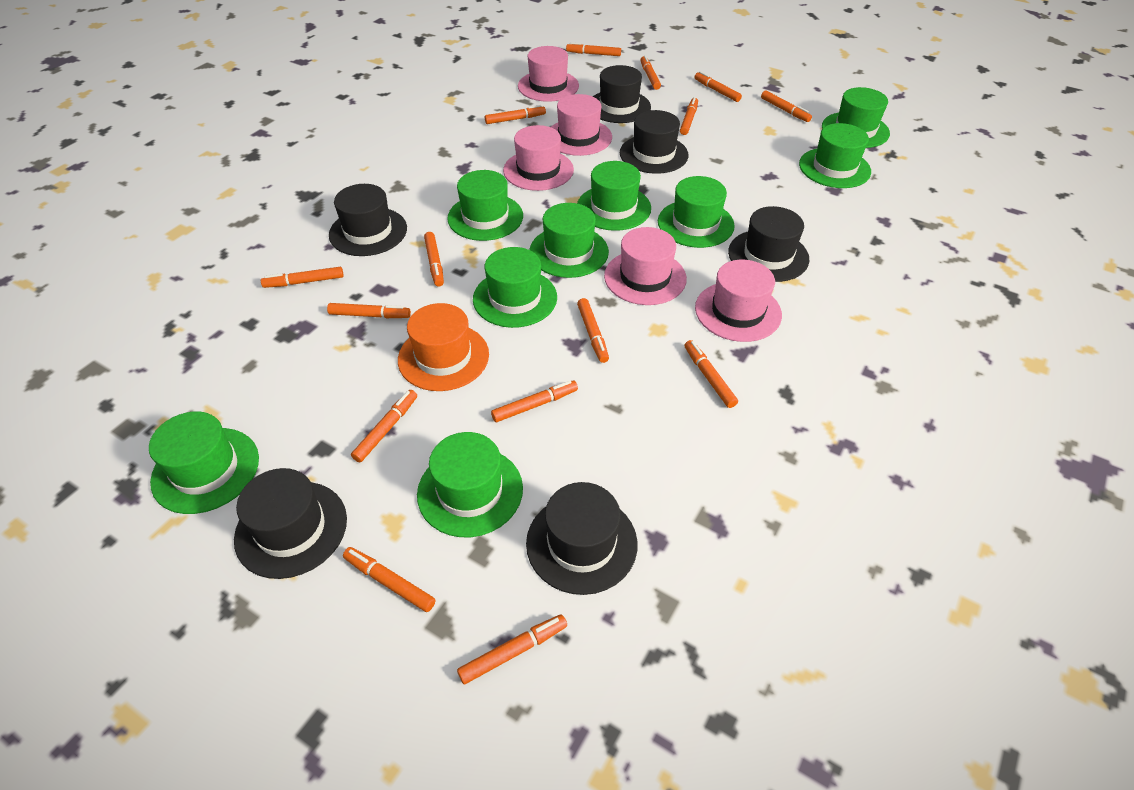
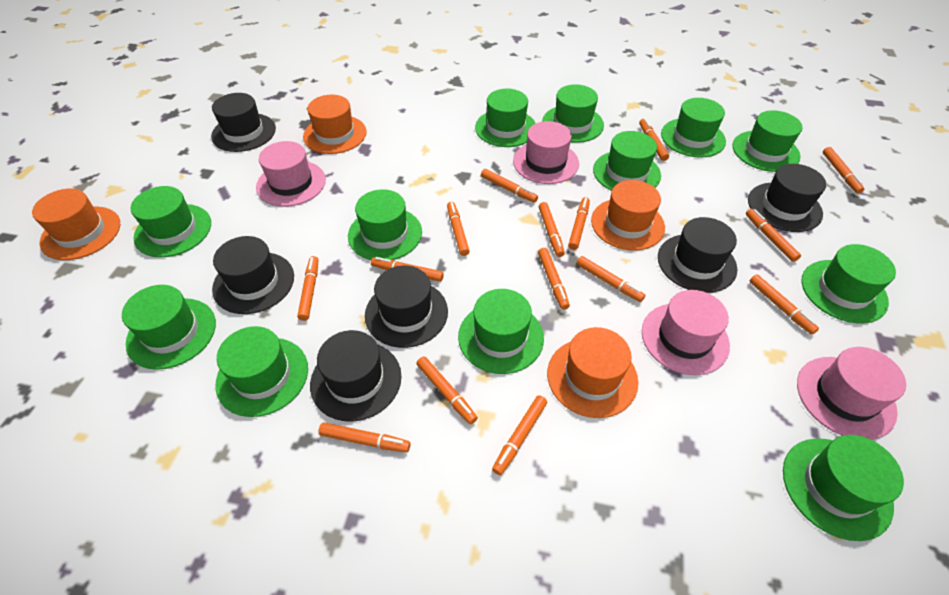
green hat: 9 -> 12
orange hat: 1 -> 4
pink hat: 5 -> 4

